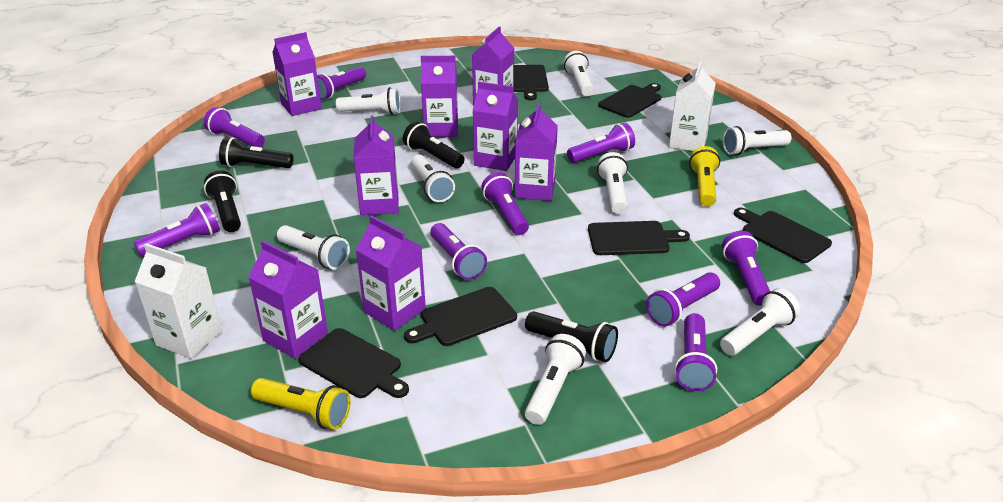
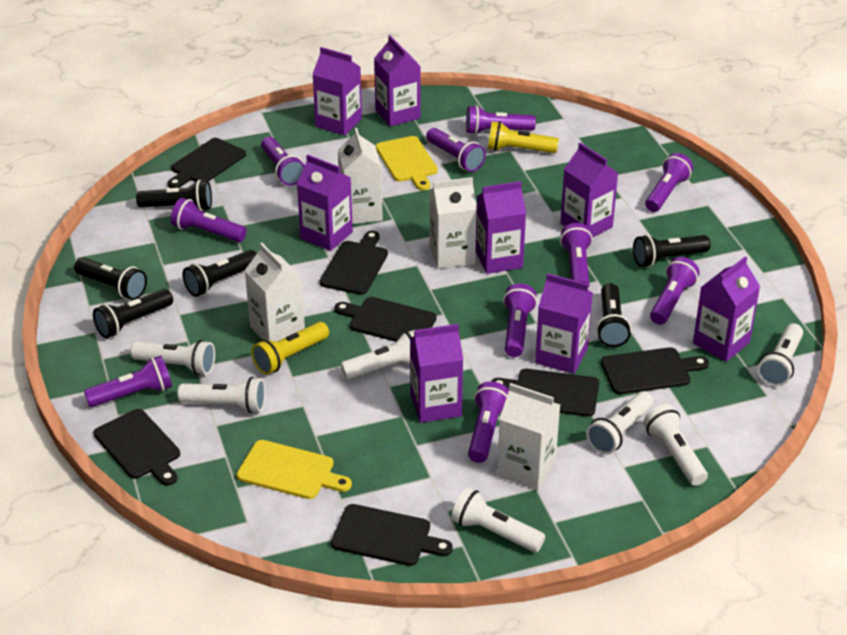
black cutting board: 6 -> 7
black flashlight: 4 -> 6
purple flashlight: 9 -> 10
white carton: 2 -> 4
white flashlight: 8 -> 7
yellow cutting board: 0 -> 2

